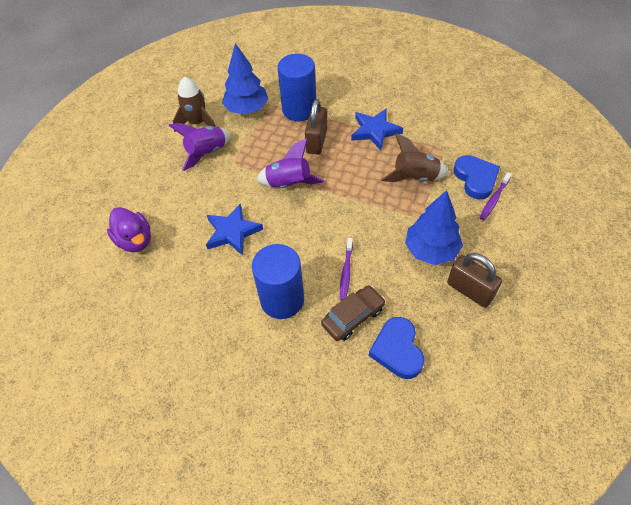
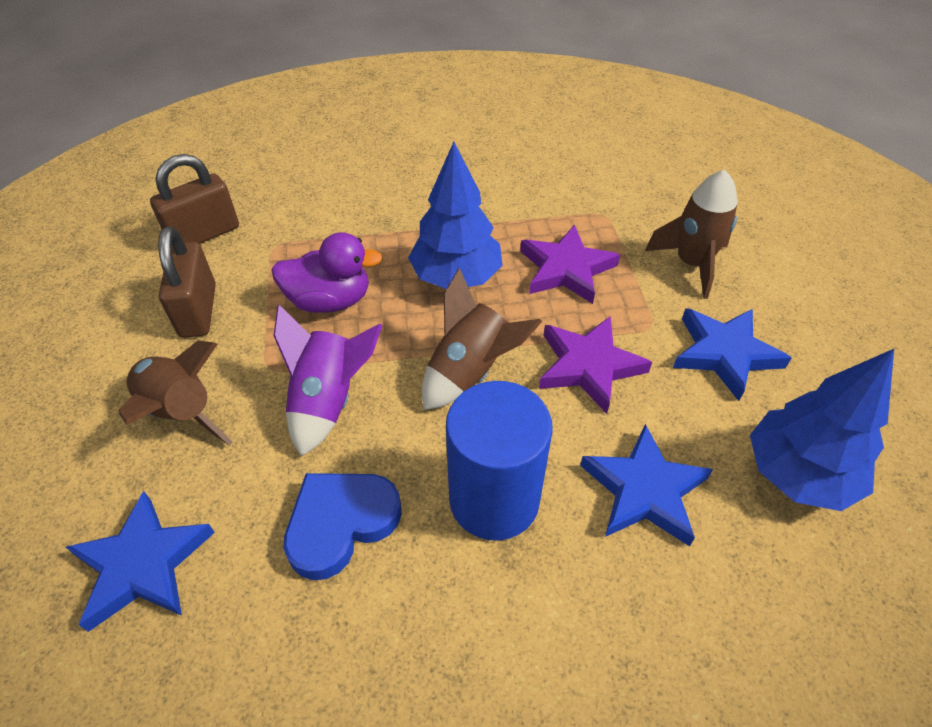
blue cylinder: 2 -> 1
blue heart: 2 -> 1
blue star: 2 -> 3
brown car: 1 -> 0
brown rocket: 2 -> 3
purple rocket: 2 -> 1
purple star: 0 -> 2
purple toothbrush: 2 -> 0

